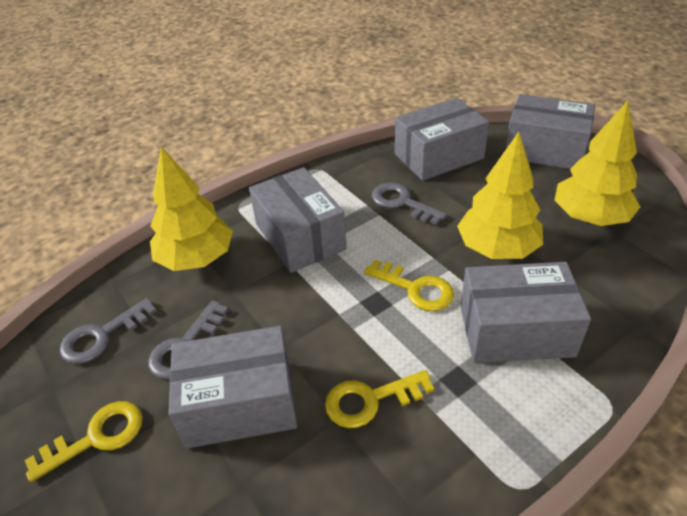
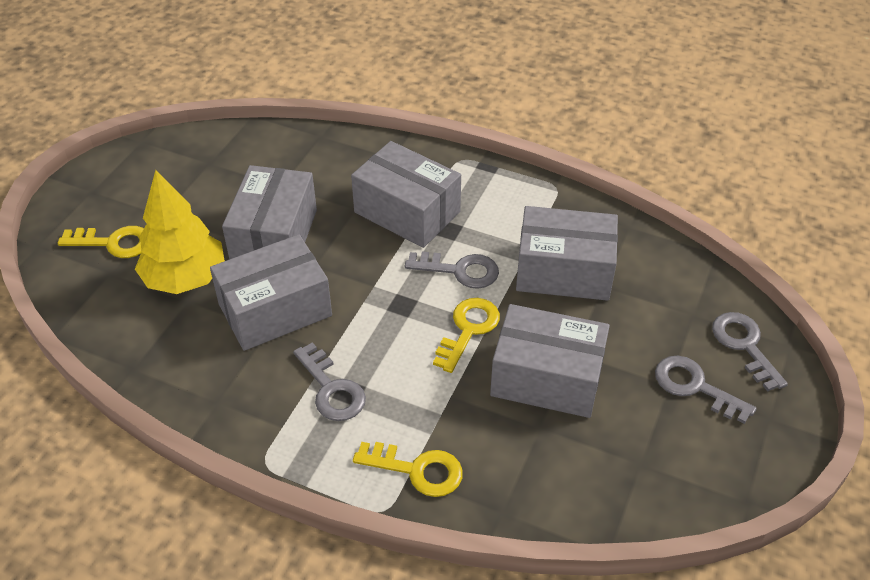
grey key: 3 -> 4
yellow tree: 3 -> 1

